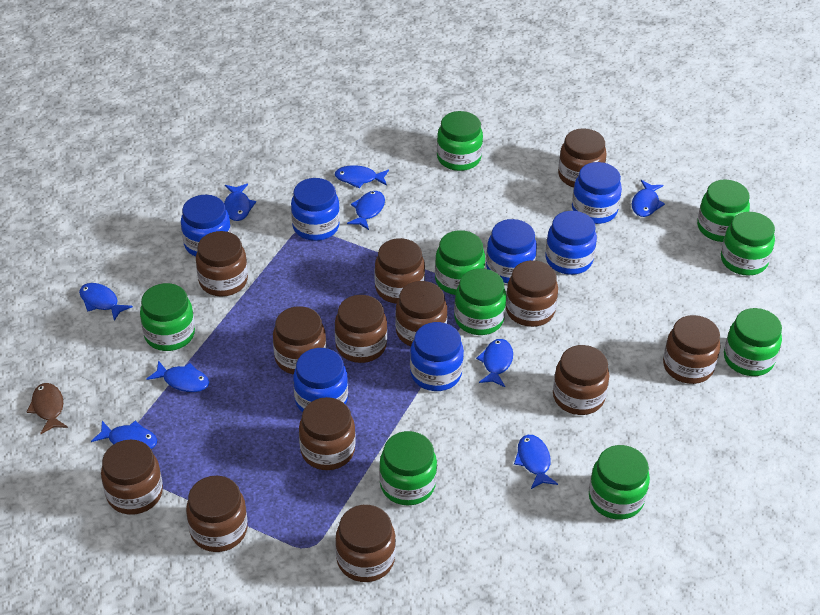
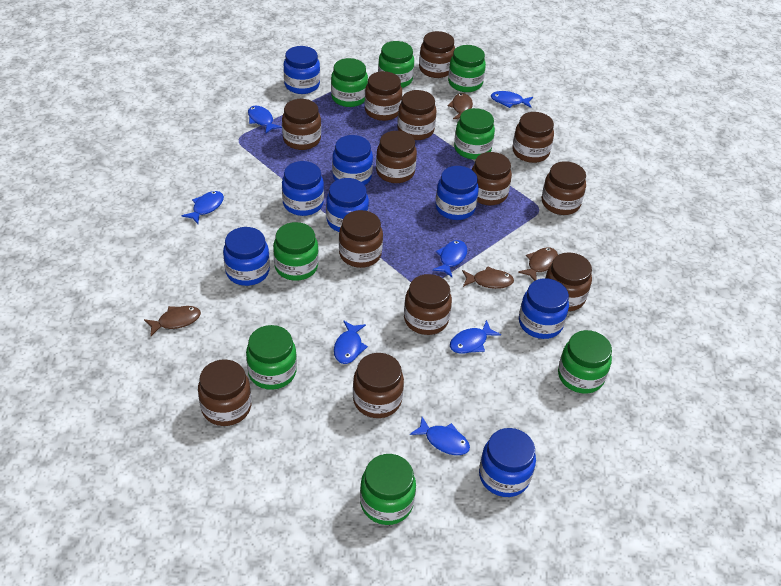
blue fish: 9 -> 7
blue jar: 7 -> 8
brown fish: 1 -> 4
green jar: 9 -> 8

